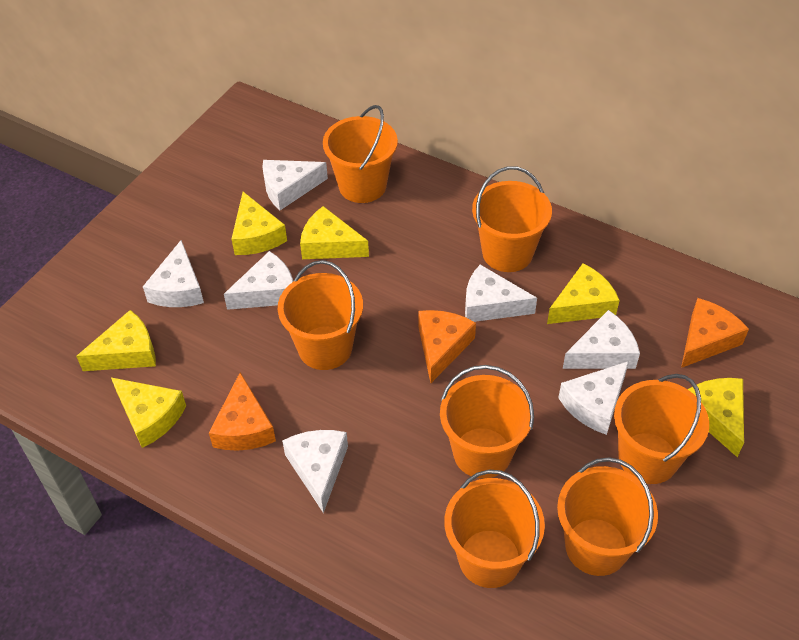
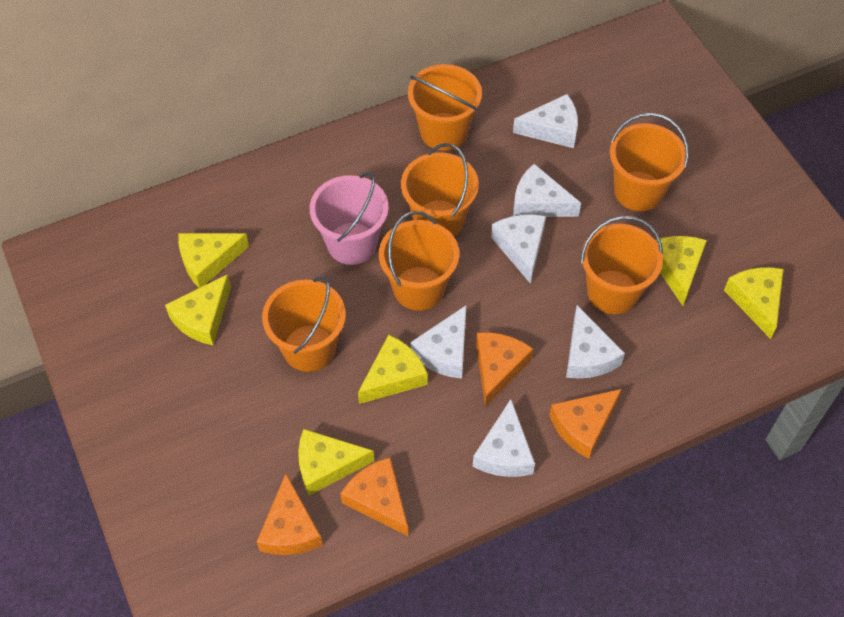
orange bucket: 7 -> 6
orange cheese: 3 -> 4
pink bucket: 0 -> 1
white cheese: 7 -> 6

